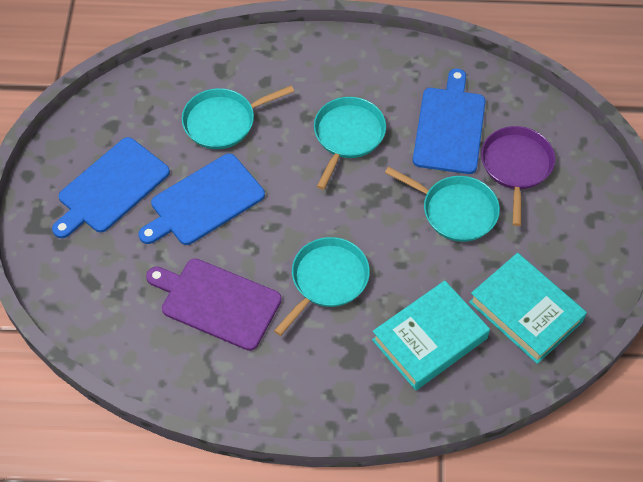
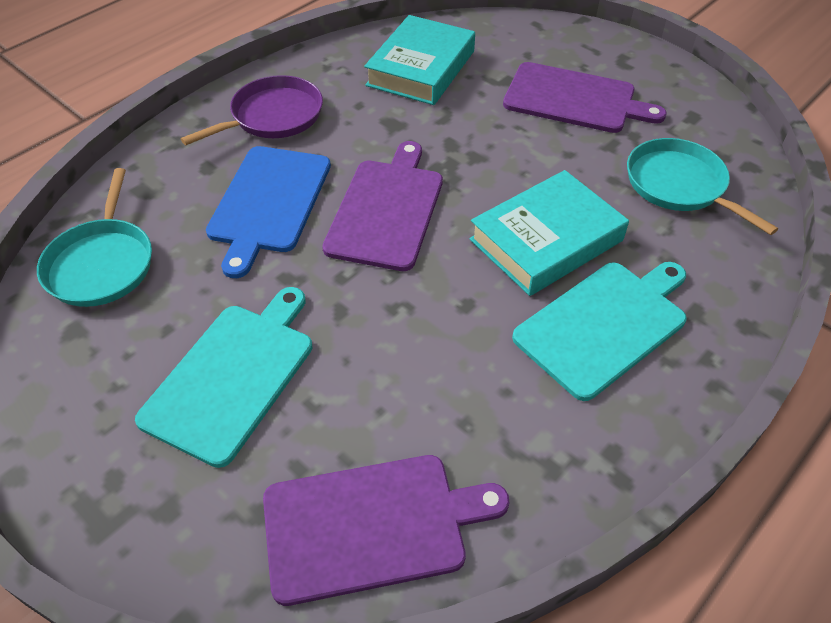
blue cutting board: 3 -> 1
purple cutting board: 1 -> 3
turquoise cutting board: 0 -> 2
turquoise pan: 4 -> 2

